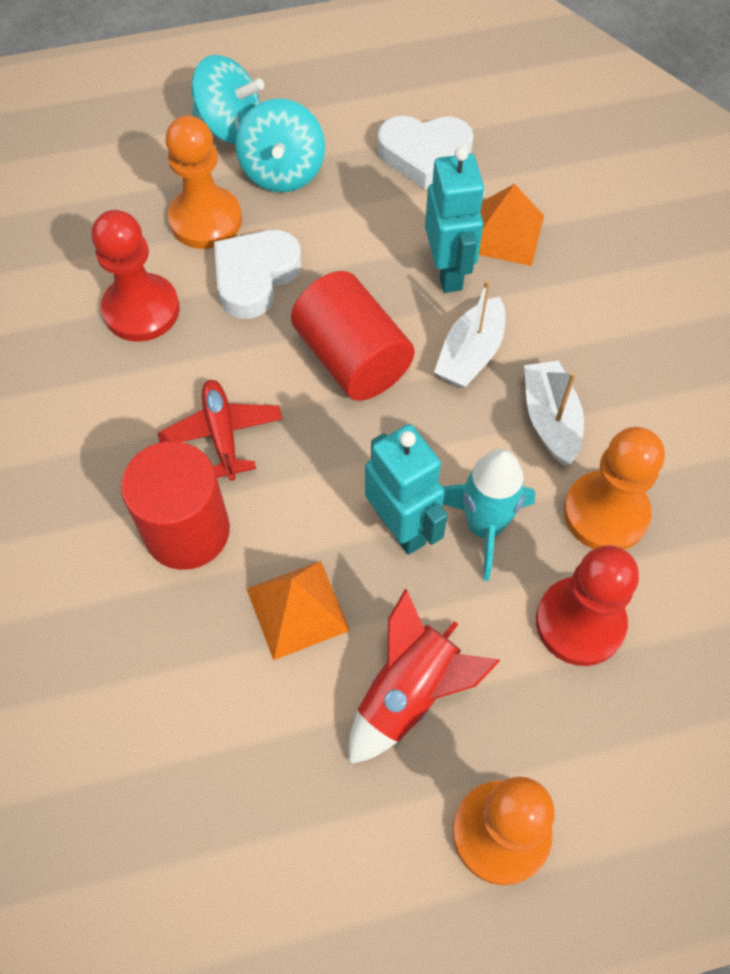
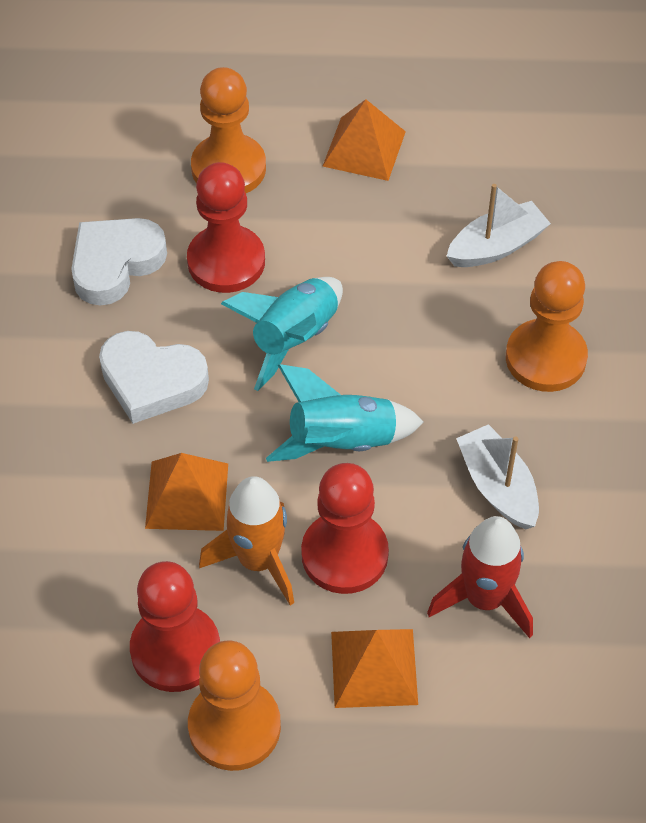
orange pyramid: 2 -> 3
orange rocket: 0 -> 1
red cylinder: 2 -> 0
red pawn: 2 -> 3
red plane: 1 -> 0
turquoise robot: 2 -> 0
turquoise rocket: 1 -> 2
turquoise spinning top: 2 -> 0

